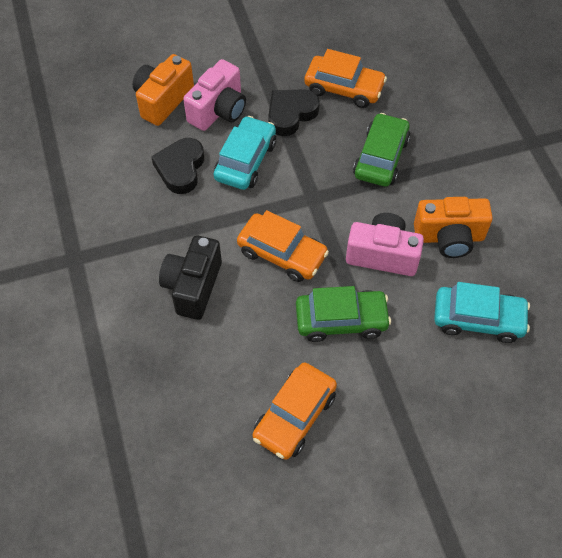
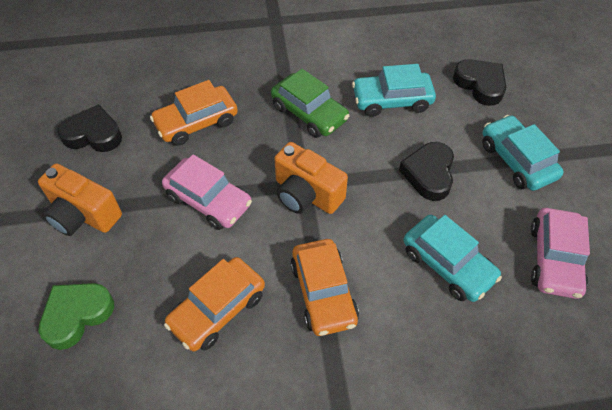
black camera: 1 -> 0
black heart: 2 -> 3
green car: 2 -> 1
green heart: 0 -> 1
pink camera: 2 -> 0
pink car: 0 -> 2
turquoise car: 2 -> 3

